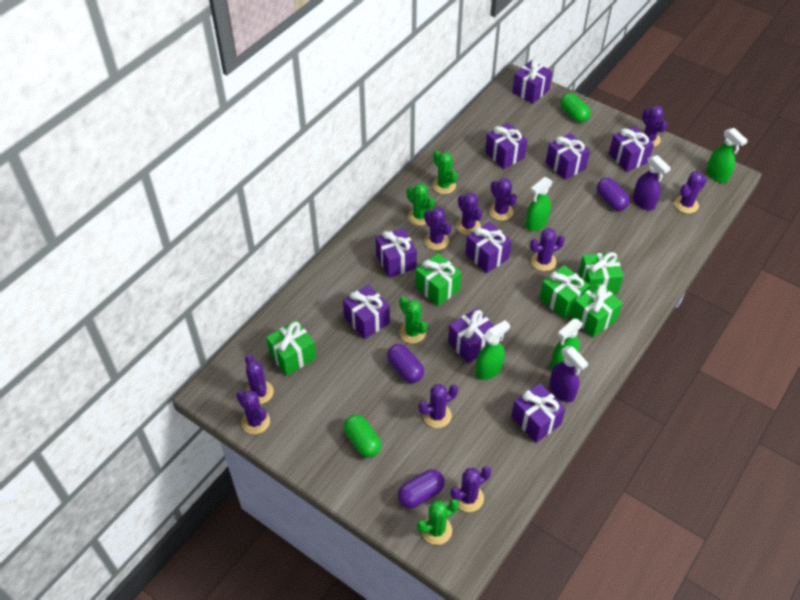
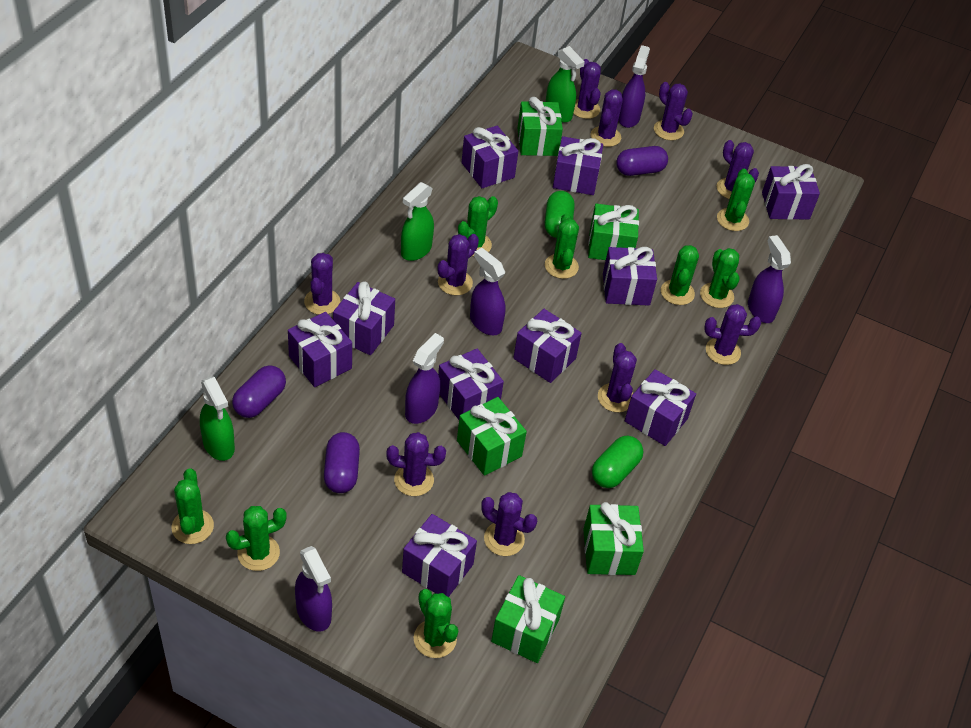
green cactus: 4 -> 8
green spray bottle: 4 -> 3
purple gift: 9 -> 10
purple spray bottle: 2 -> 5

